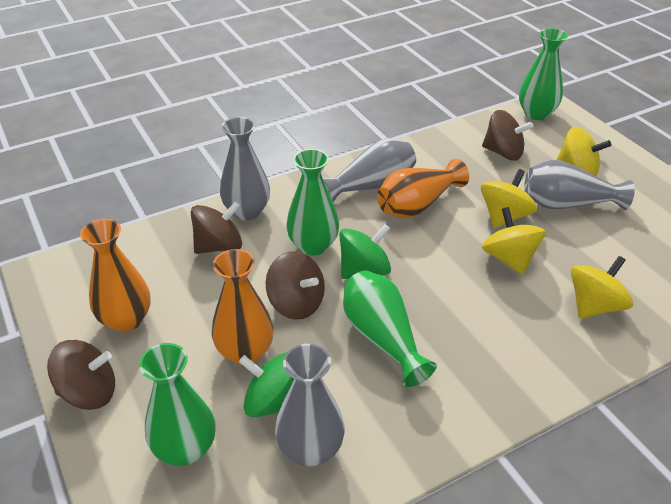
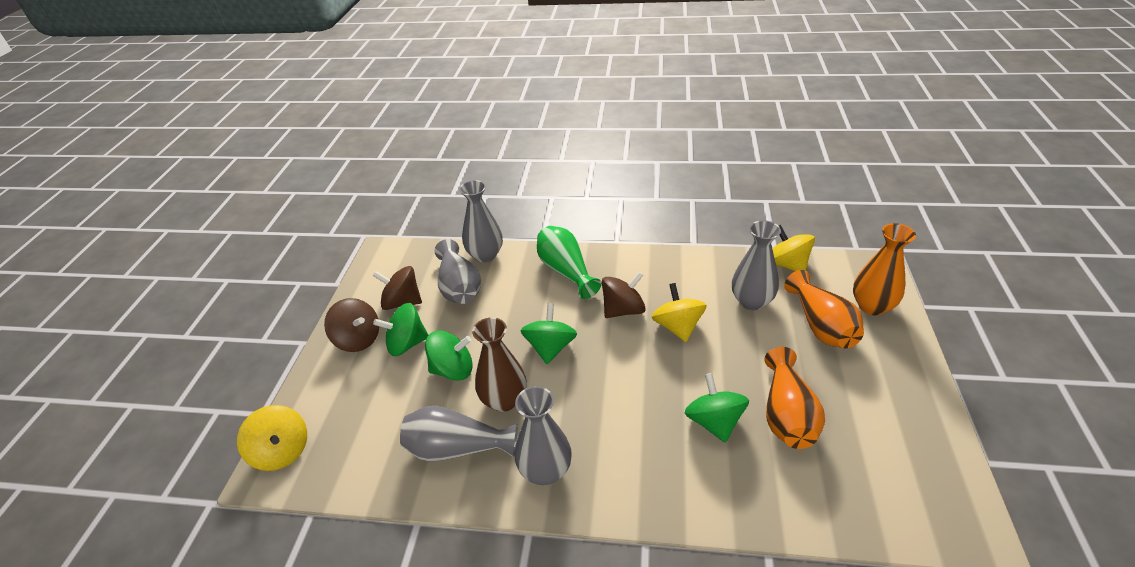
brown spinning top: 4 -> 3
brown vase: 0 -> 1
green spinning top: 2 -> 4
green vase: 4 -> 1
grey vase: 4 -> 5
yellow spinning top: 4 -> 3

